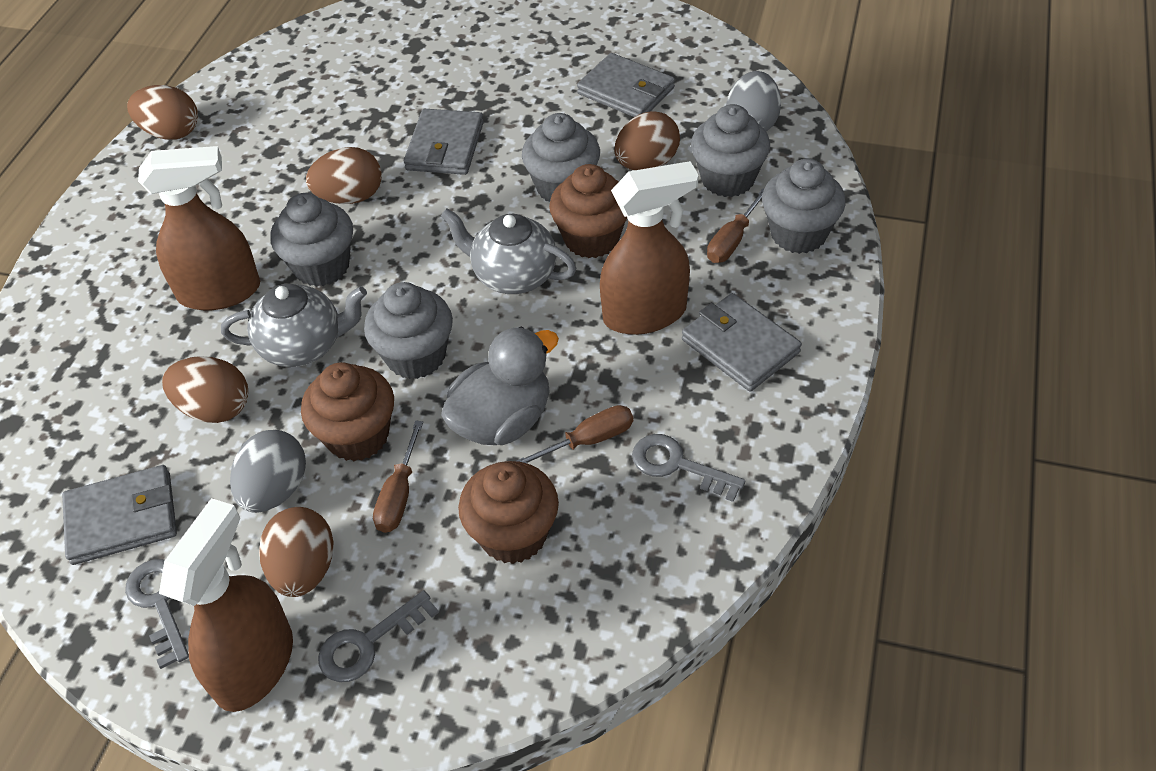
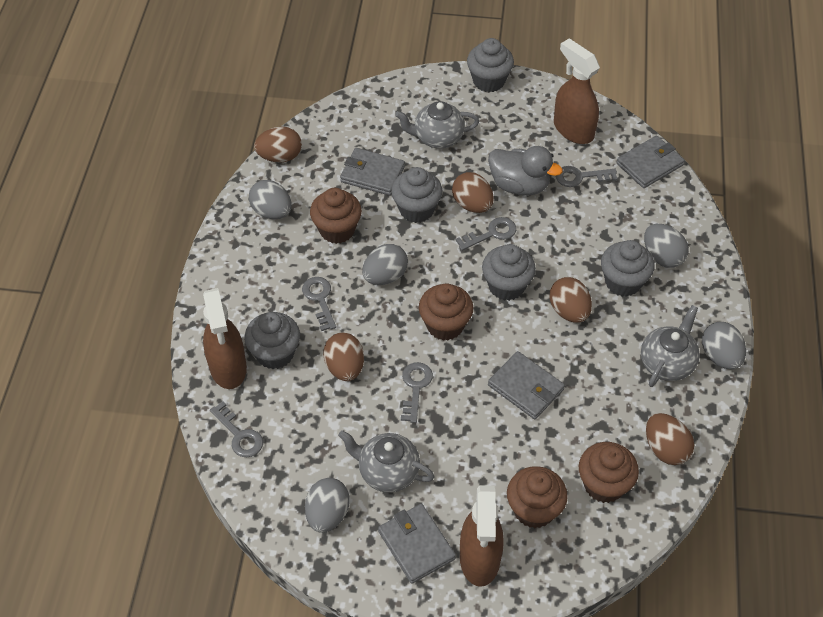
brown cupcake: 3 -> 4
brown screwdriver: 3 -> 0
grey egg: 2 -> 5
grey key: 3 -> 5
grey teapot: 2 -> 3

